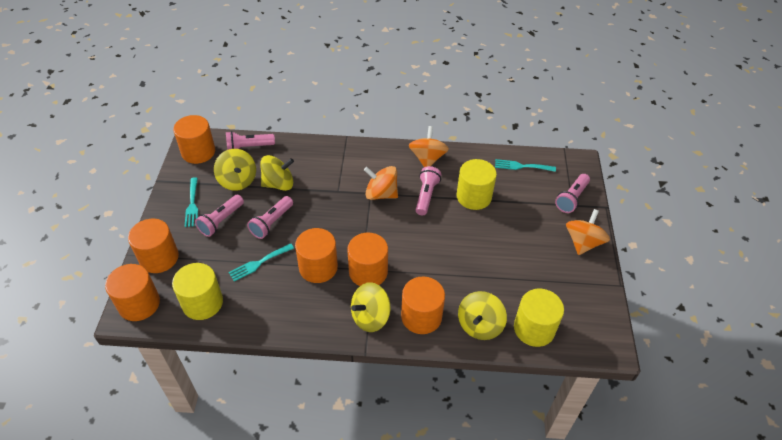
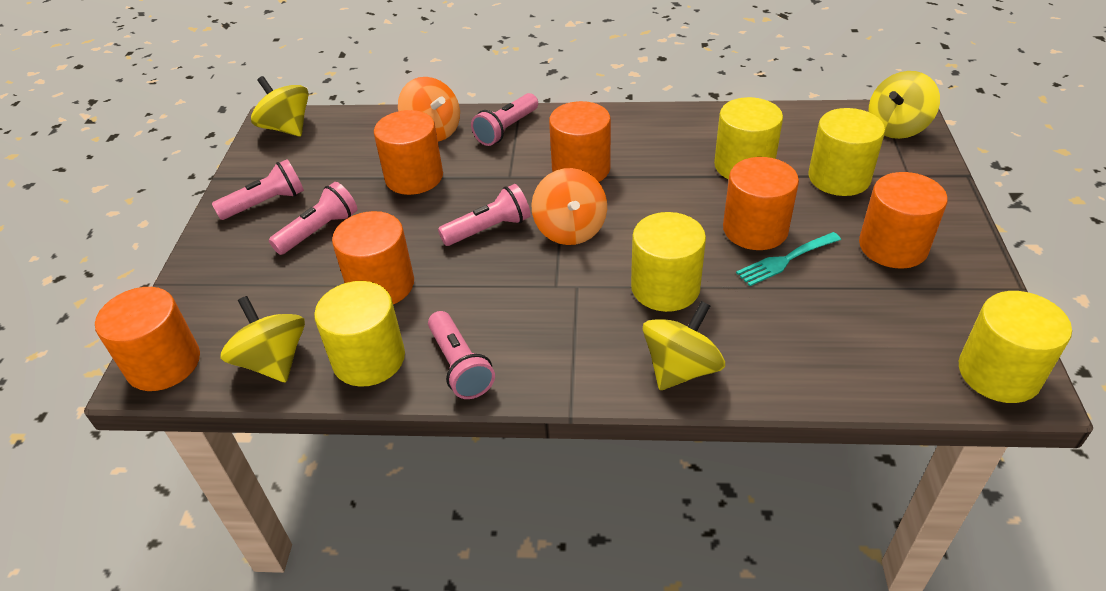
orange spinning top: 3 -> 2
turquoise fork: 3 -> 1
yellow cylinder: 3 -> 5

